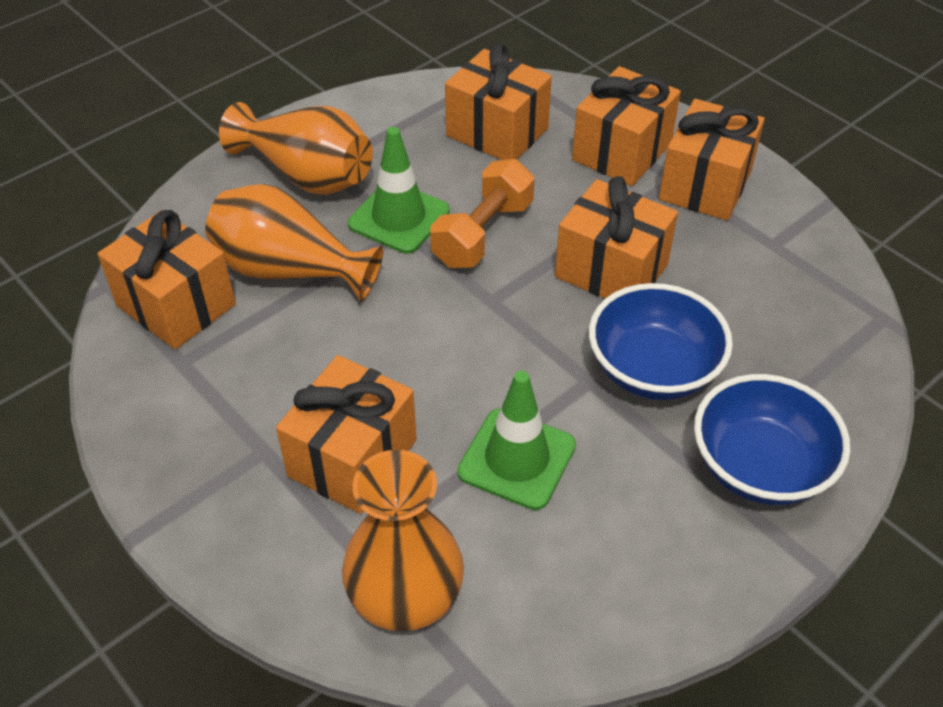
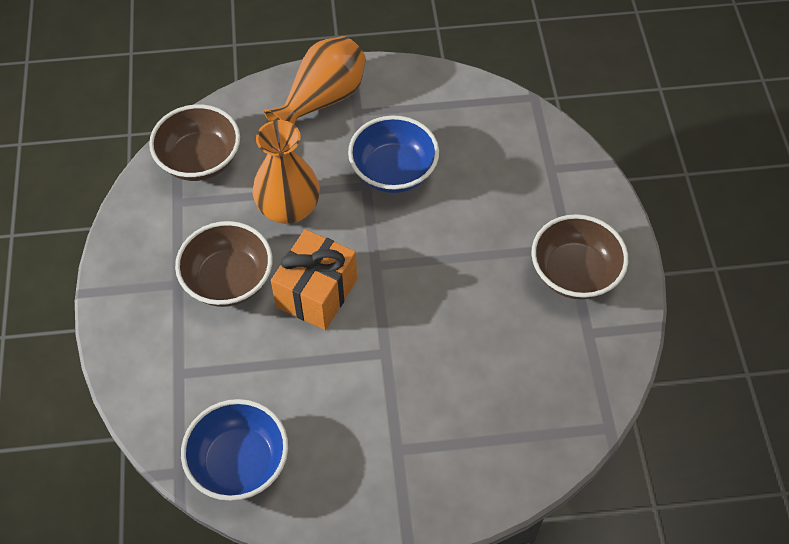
brown bowl: 0 -> 3
green traffic cone: 2 -> 0
orange dumbbell: 1 -> 0
orange gift: 6 -> 1
orange vase: 3 -> 2

